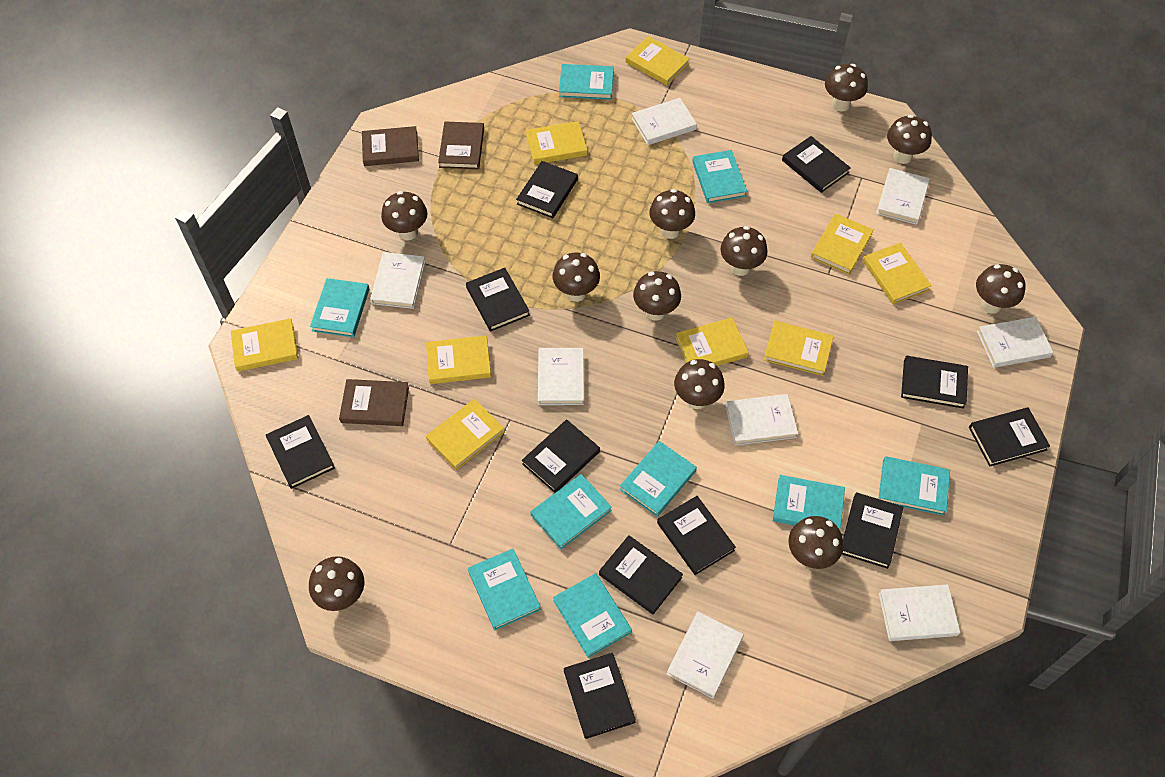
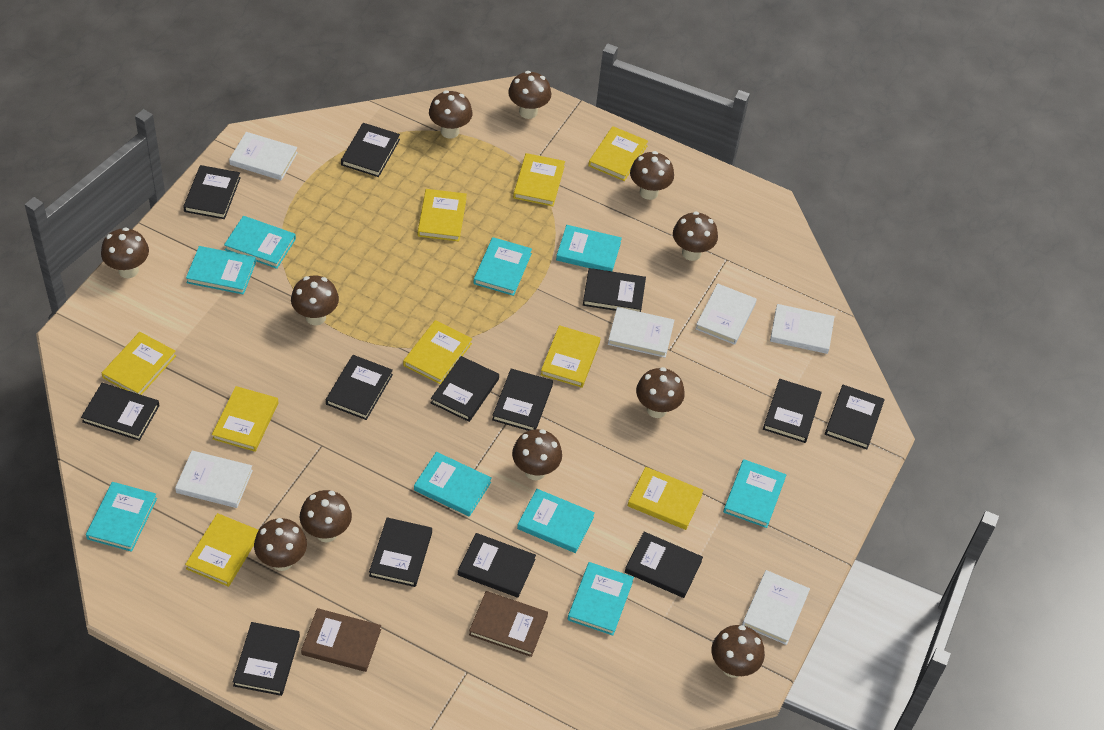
black book: 11 -> 13
brown book: 3 -> 2
white book: 8 -> 6

